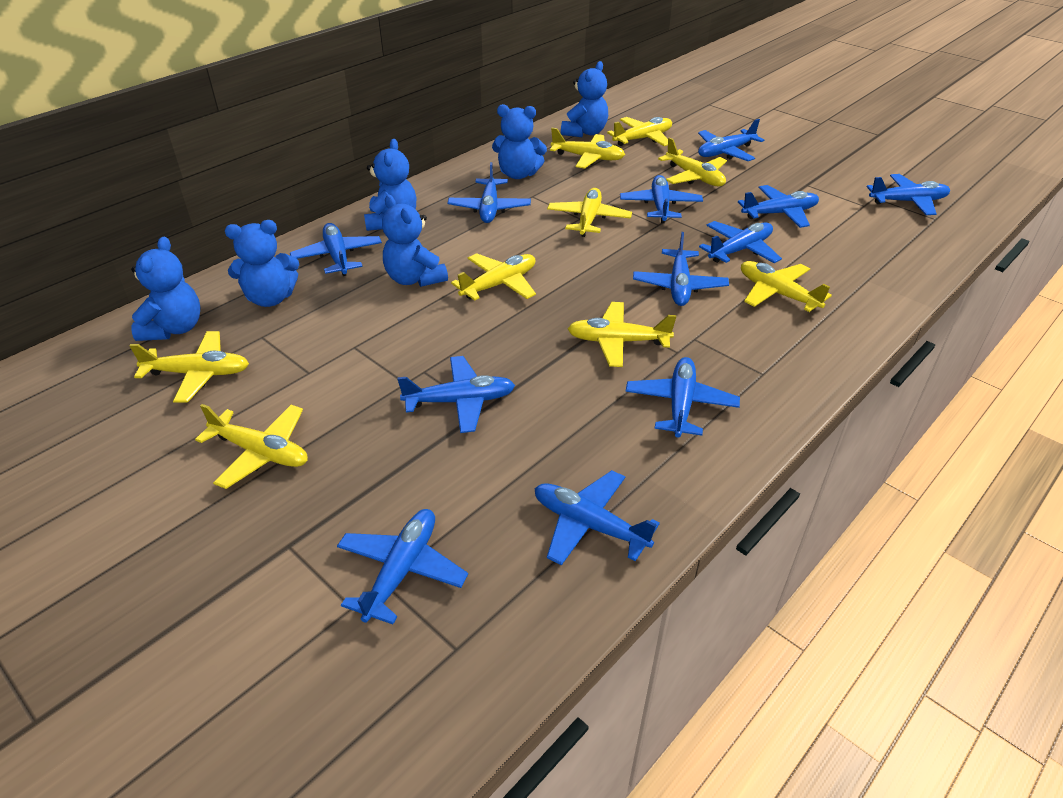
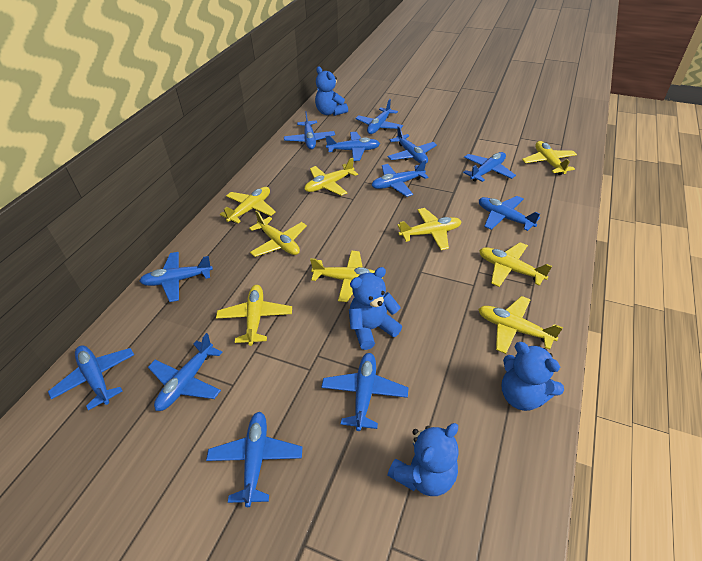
blue teddy bear: 6 -> 4

